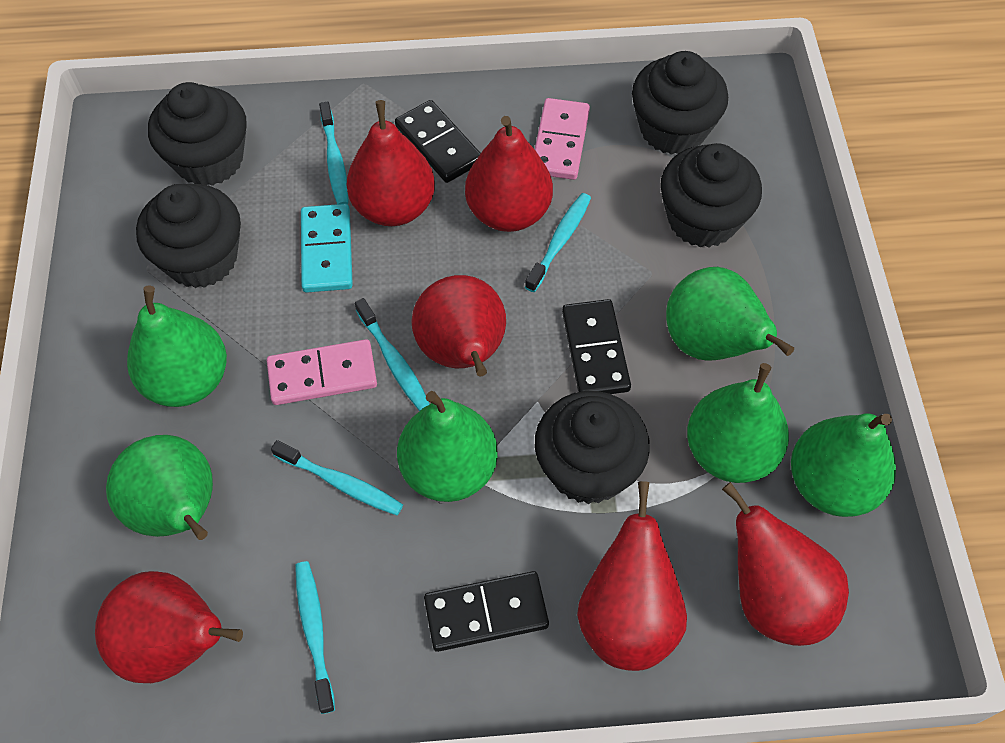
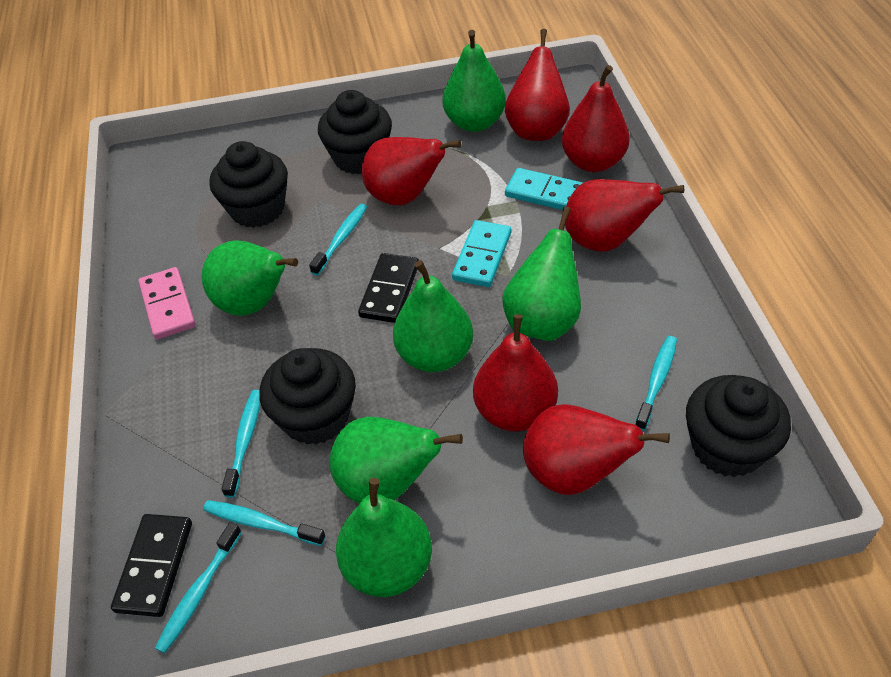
black cupcake: 5 -> 4
black domino: 3 -> 2
pink domino: 2 -> 1
turquoise domino: 1 -> 2

